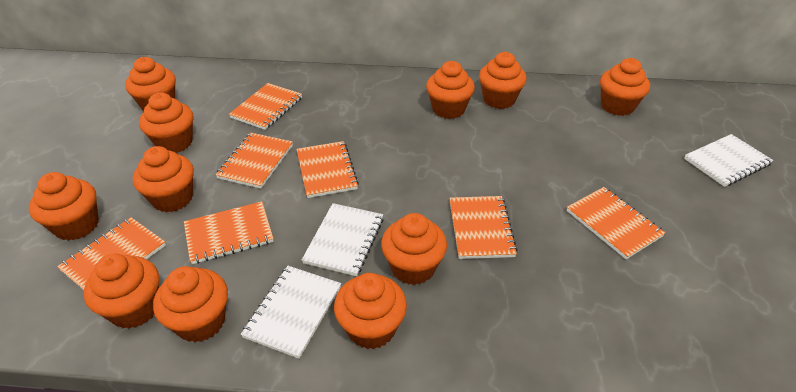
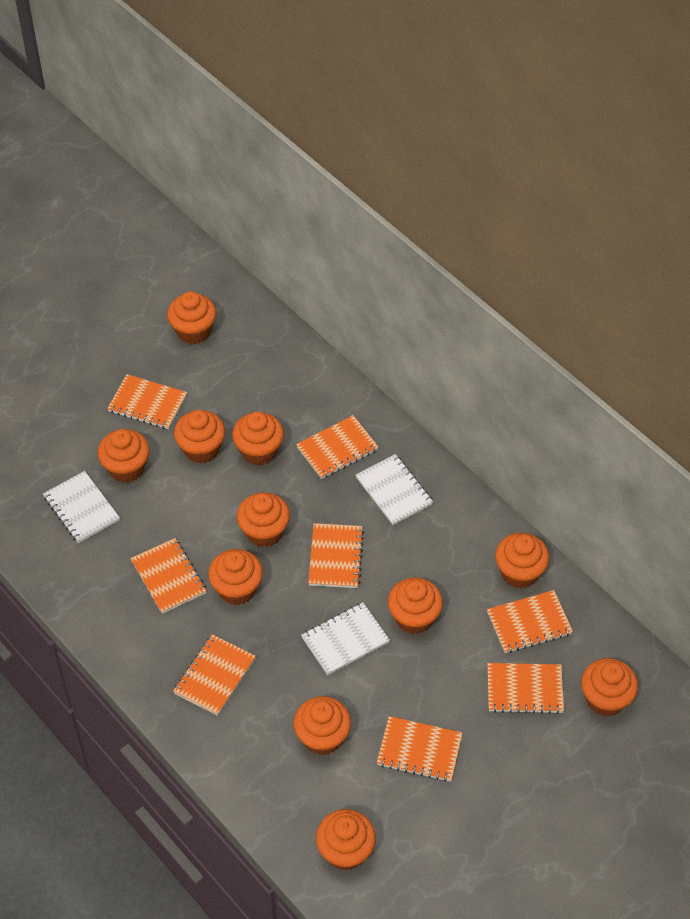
orange notebook: 7 -> 8

